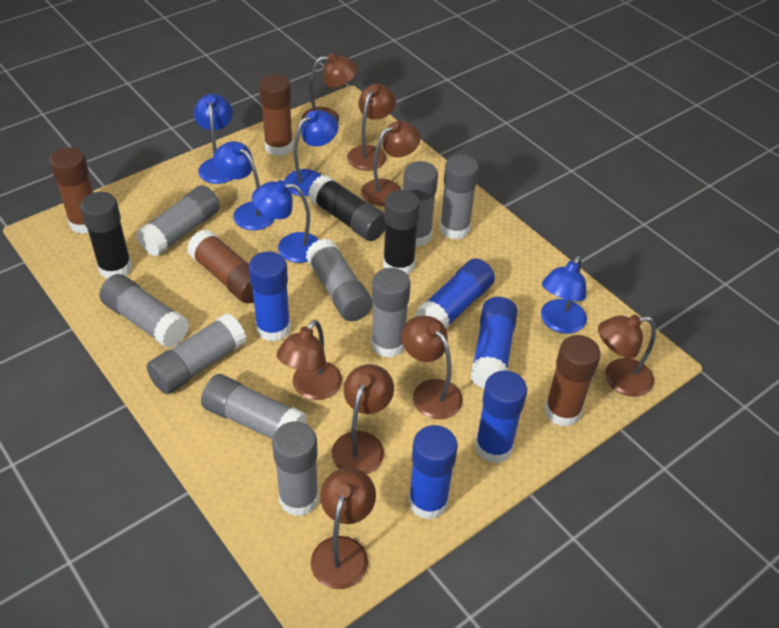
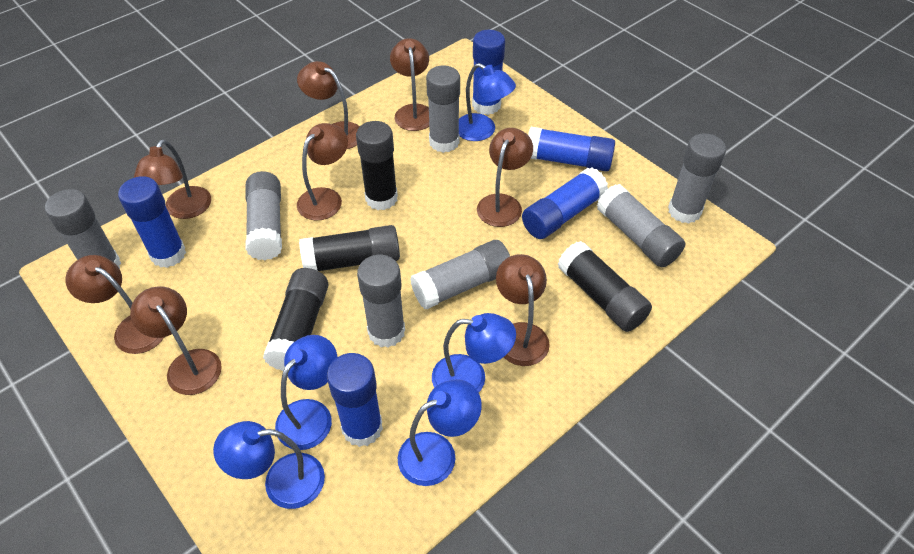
black glue stick: 3 -> 4
brown glue stick: 4 -> 0
grey glue stick: 9 -> 7

